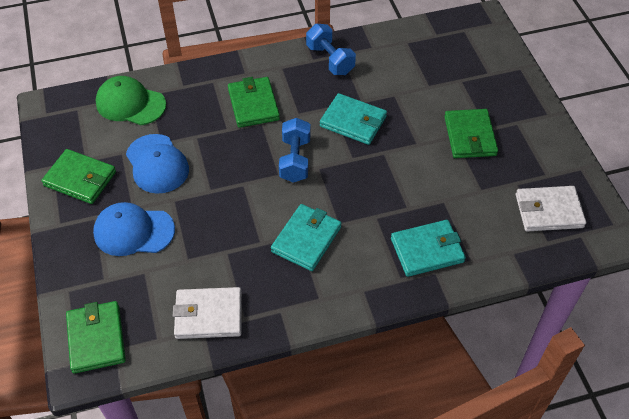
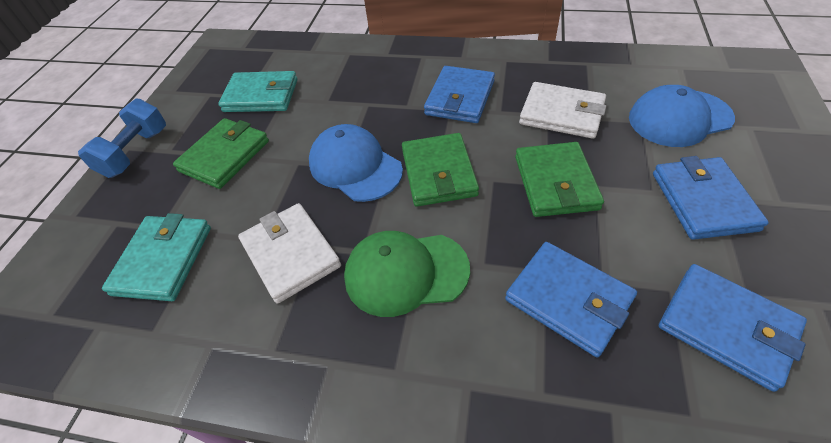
blue dumbbell: 2 -> 1
blue wallet: 0 -> 4
green wallet: 4 -> 3
turquoise wallet: 3 -> 2

